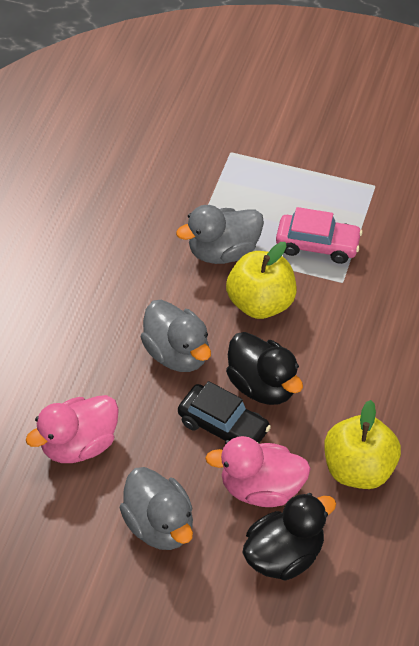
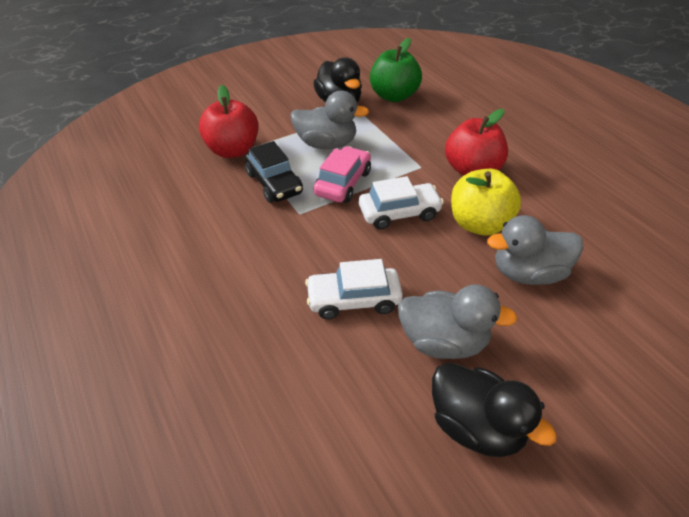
green apple: 0 -> 1
pink duck: 2 -> 0
red apple: 0 -> 2
white car: 0 -> 2
yellow apple: 2 -> 1

